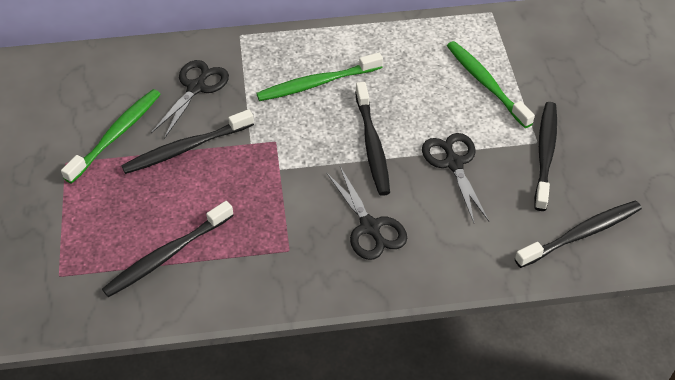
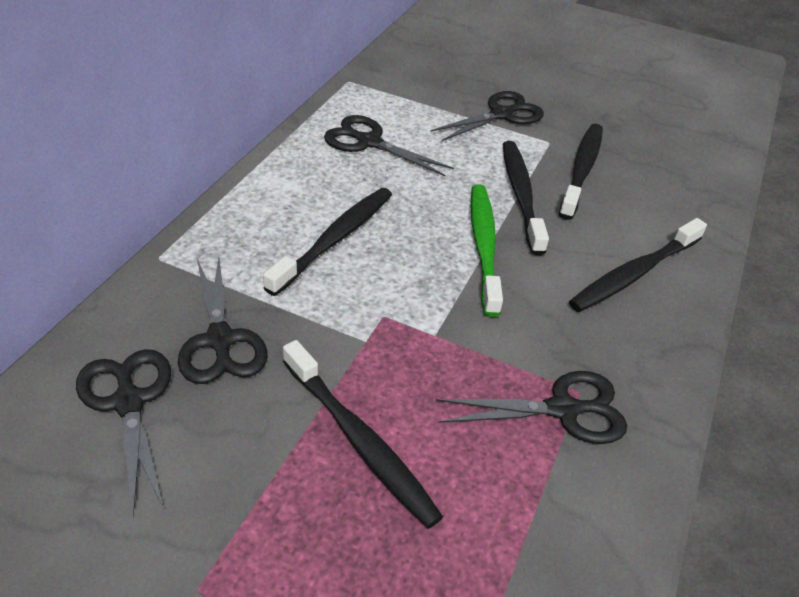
black scissors: 3 -> 5
green toothbrush: 3 -> 1

